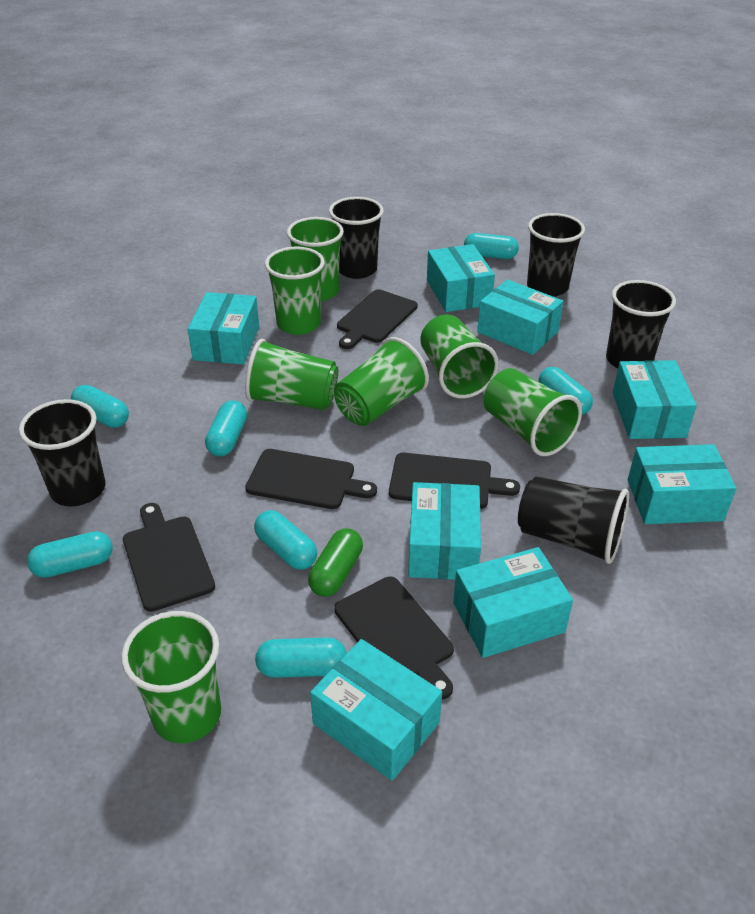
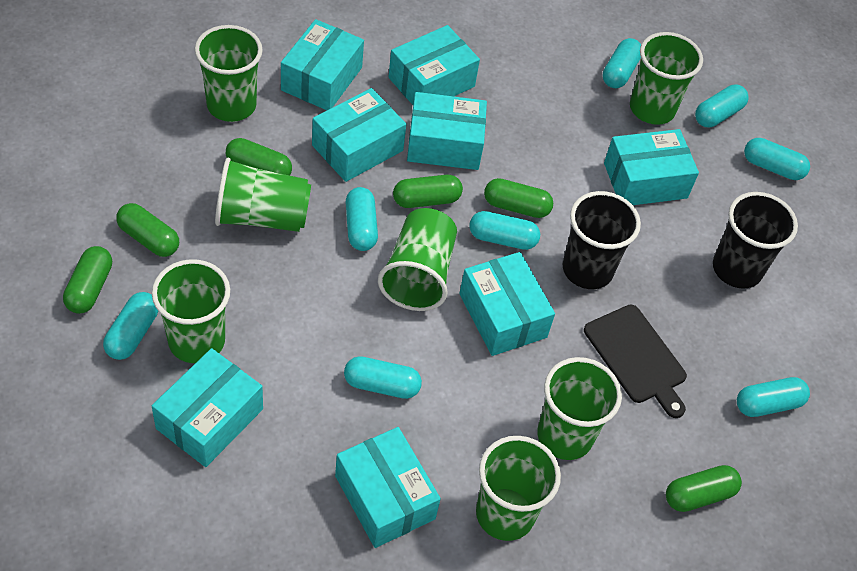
black cup: 5 -> 2
black cutting board: 5 -> 1
green capsule: 1 -> 6
turquoise capsule: 7 -> 8

